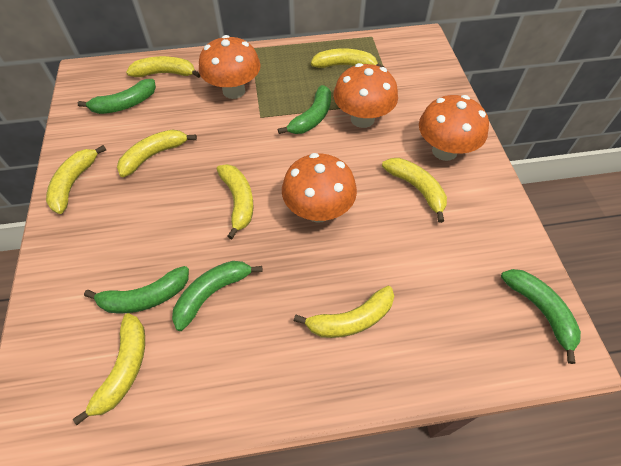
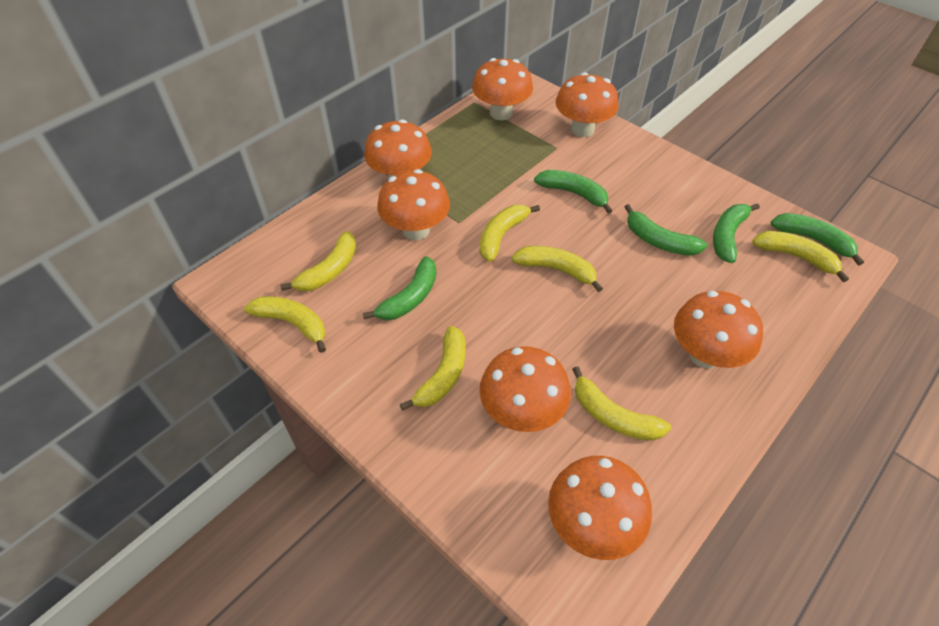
orange mushroom: 4 -> 7
yellow banana: 8 -> 7

